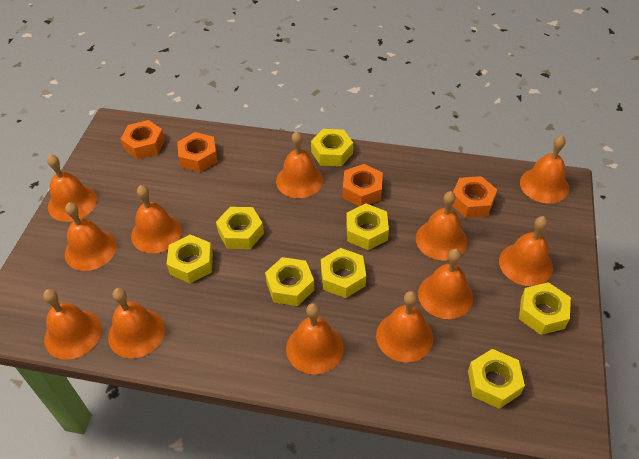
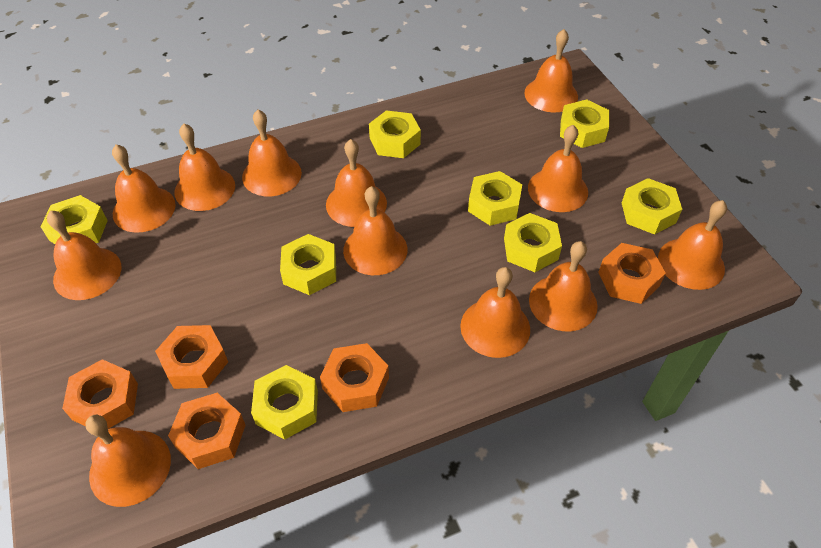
orange nut: 4 -> 5

